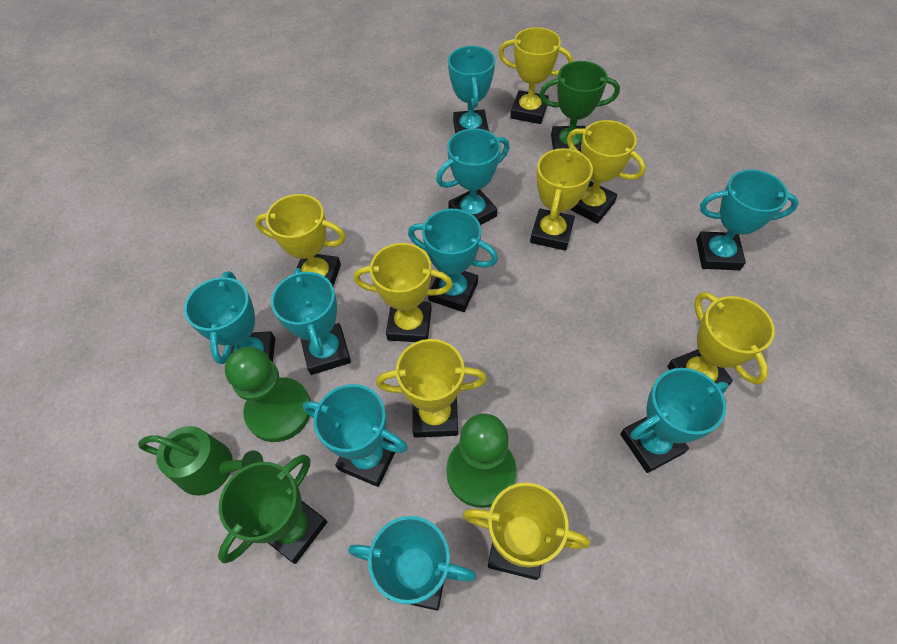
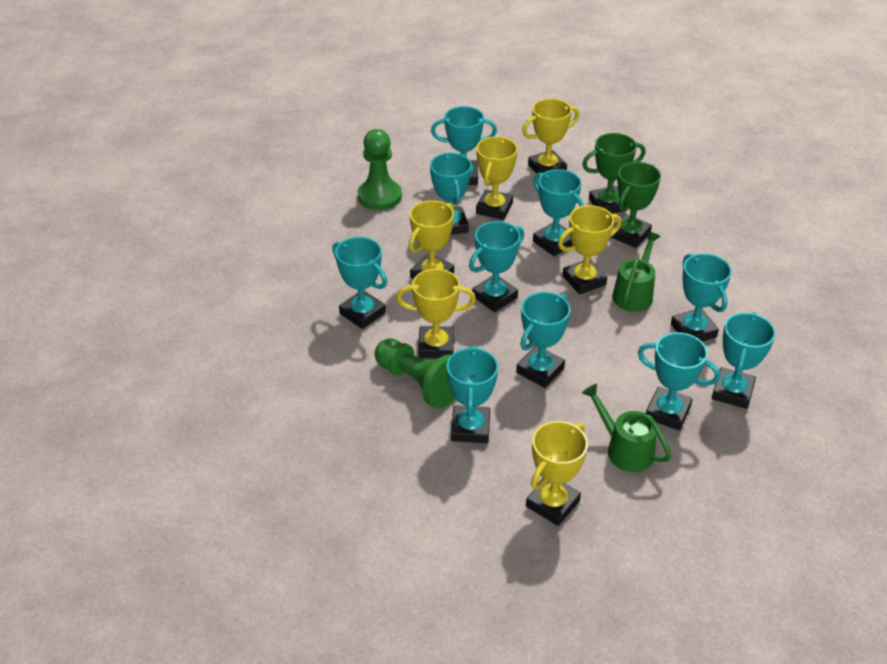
green watering can: 1 -> 2
turquoise trophy: 9 -> 10
yellow trophy: 8 -> 6

